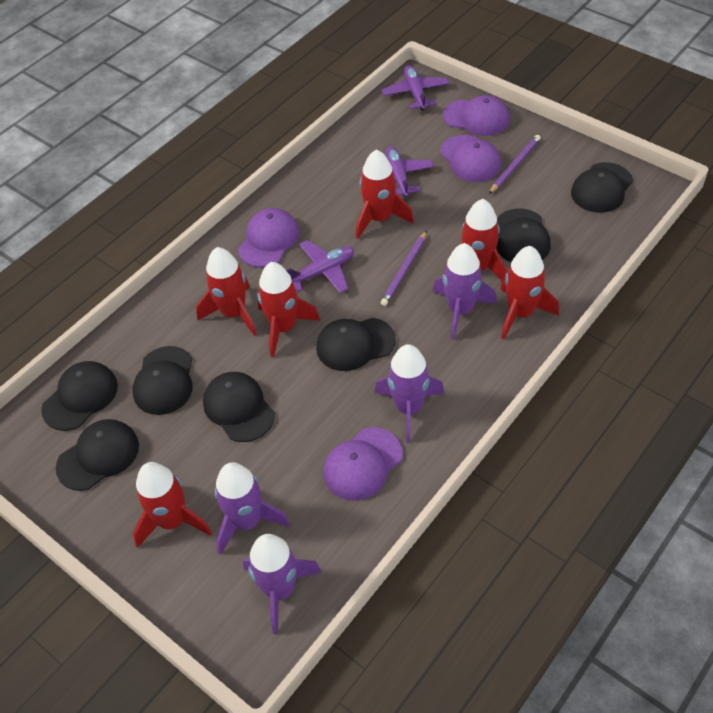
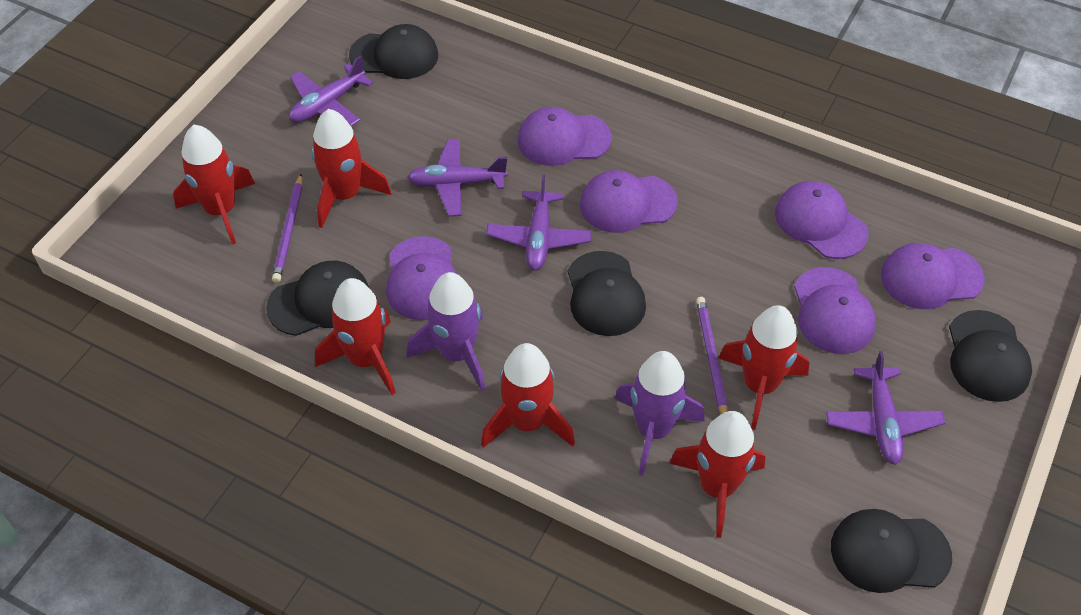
black cap: 7 -> 5
purple cap: 4 -> 6
purple plane: 3 -> 4
purple rocket: 4 -> 2

